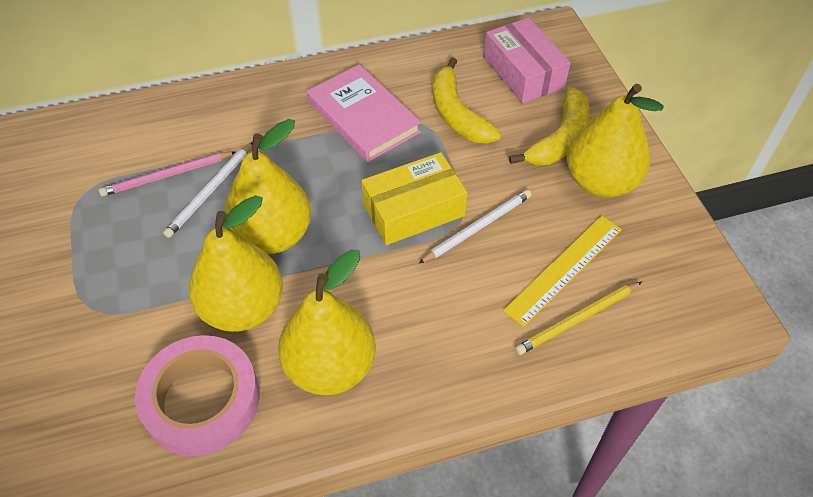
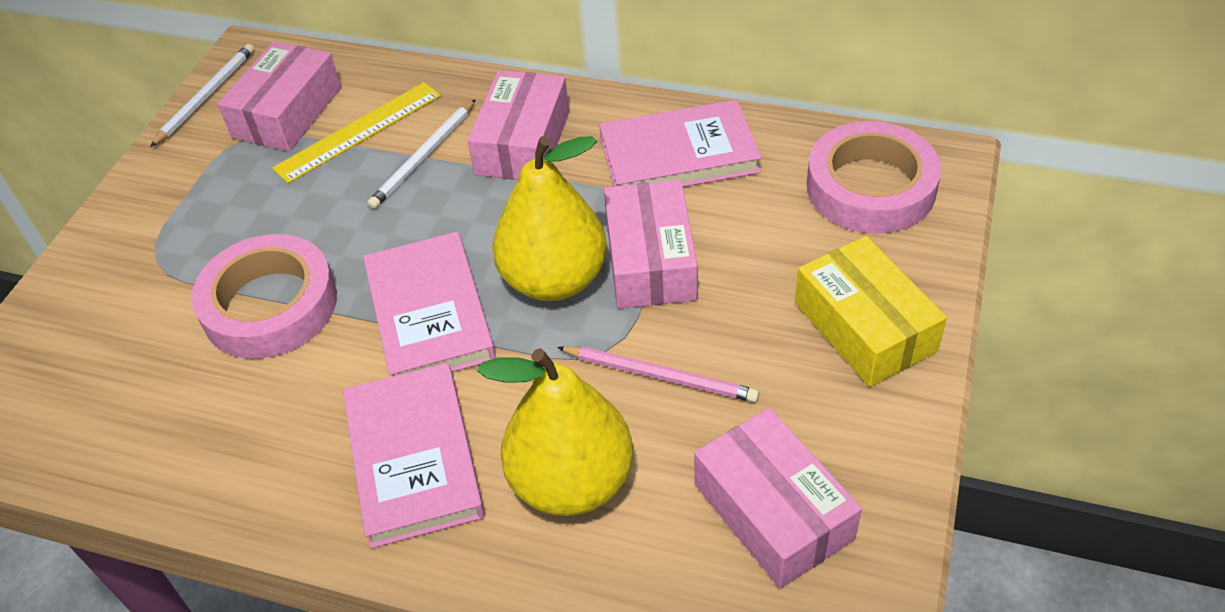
pink book: 1 -> 3
pink box: 1 -> 4
pink tape: 1 -> 2
yellow banana: 2 -> 0
yellow pear: 4 -> 2
yellow pencil: 1 -> 0

